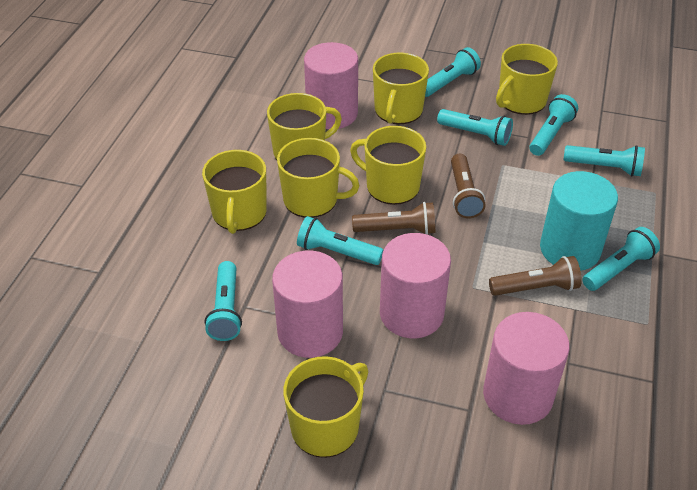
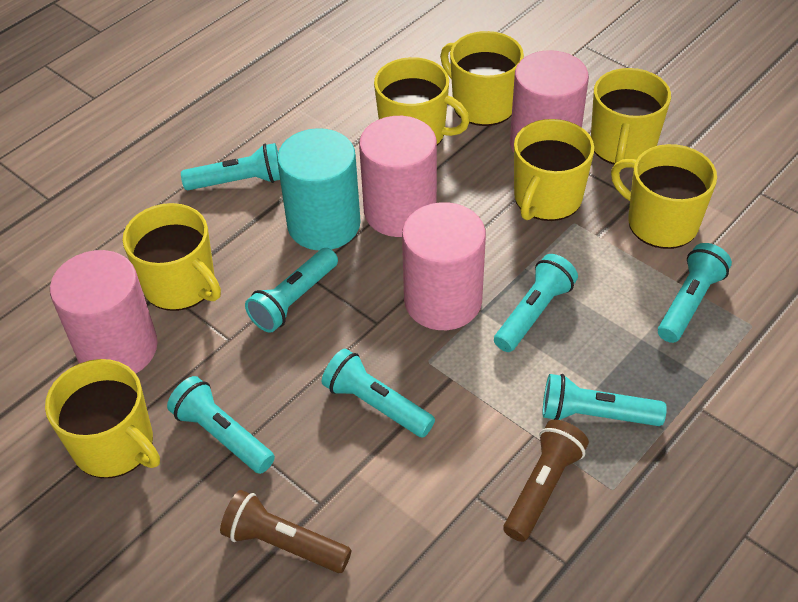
brown flashlight: 3 -> 2

